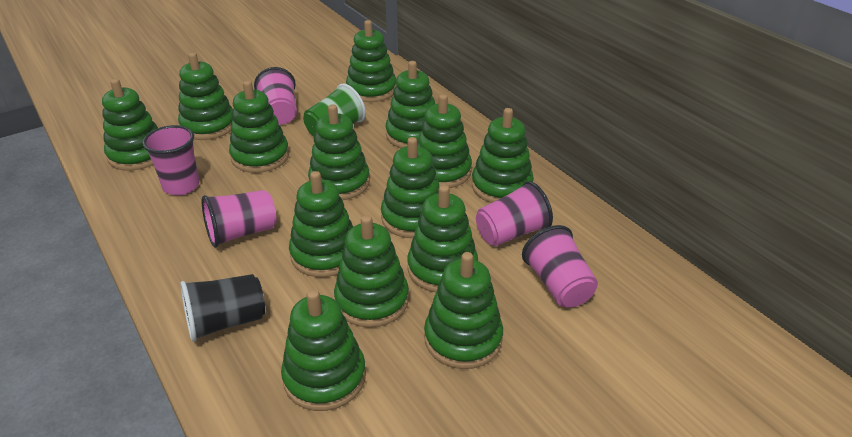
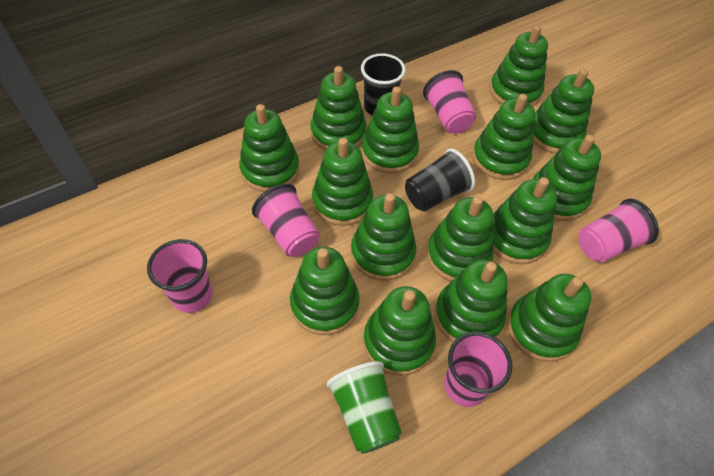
black cup: 1 -> 2
green stacking toy: 14 -> 15

